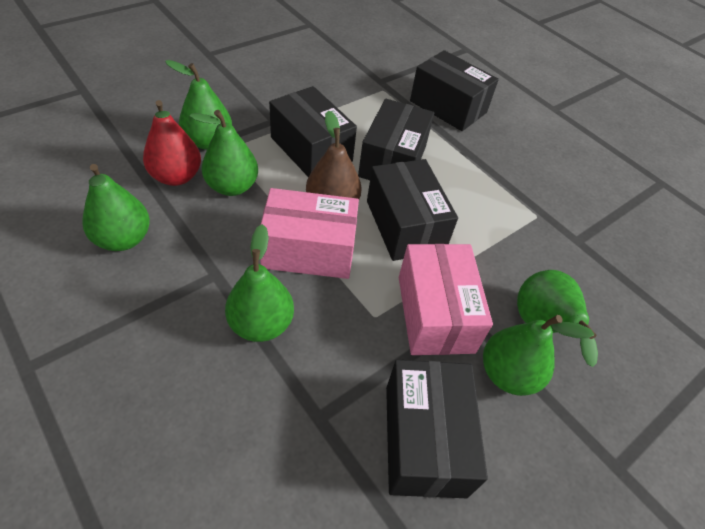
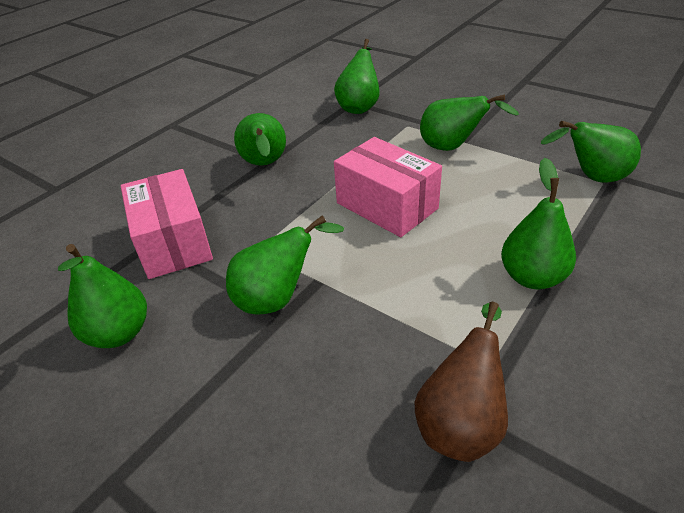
black box: 5 -> 0
green pear: 6 -> 7
red pear: 1 -> 0

